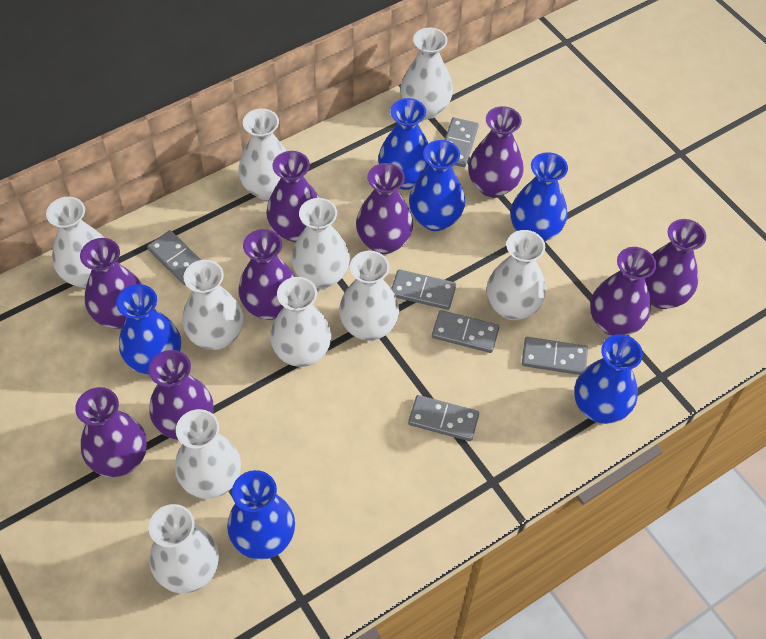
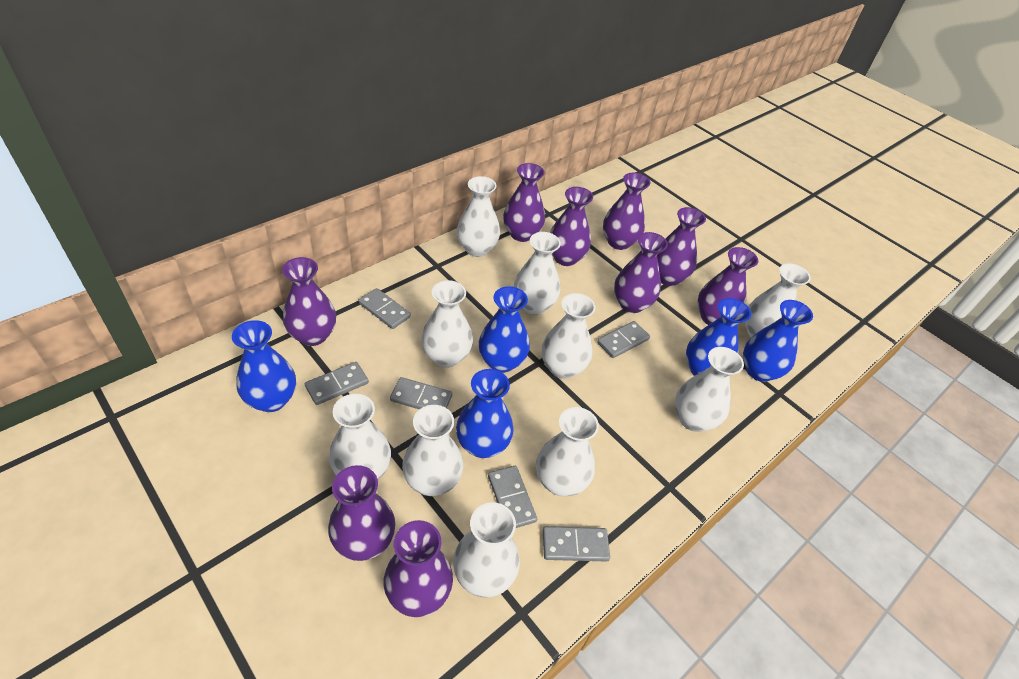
blue vase: 6 -> 5

